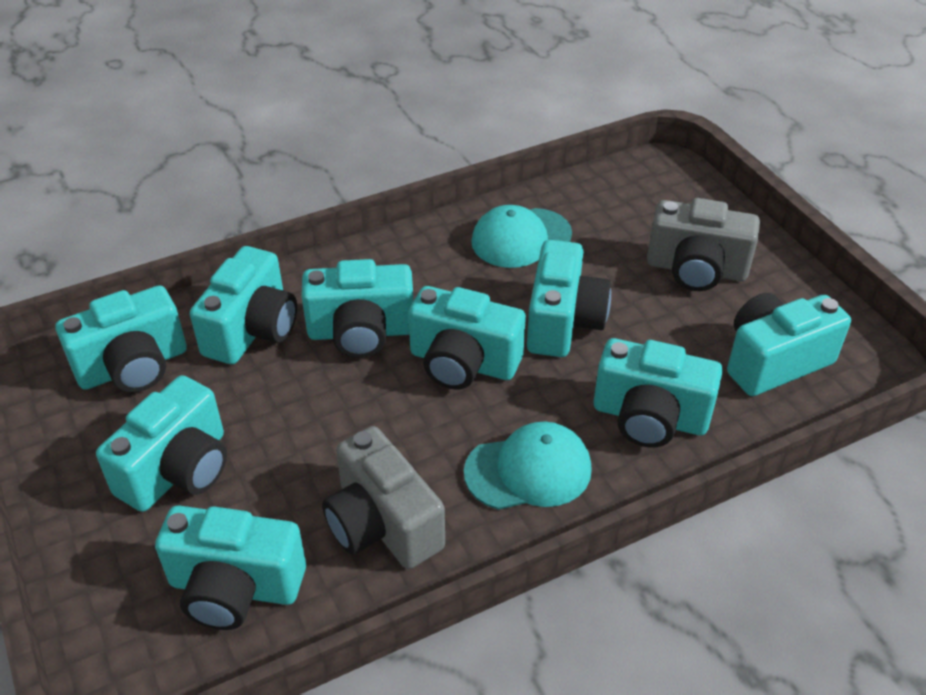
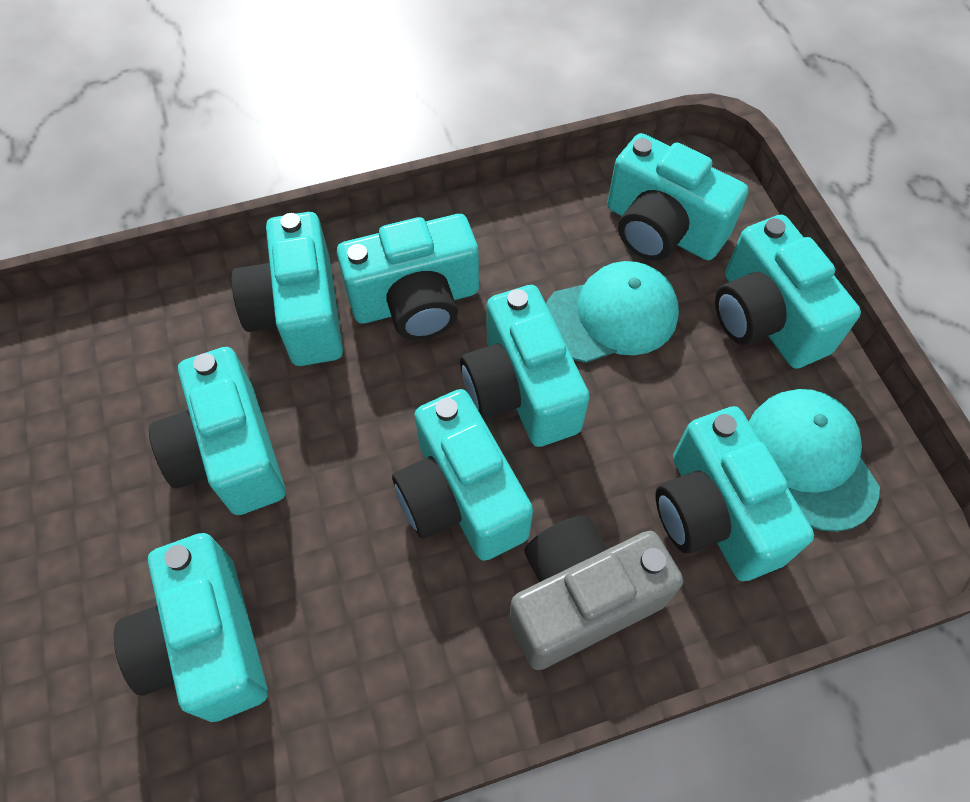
grey camera: 2 -> 1

